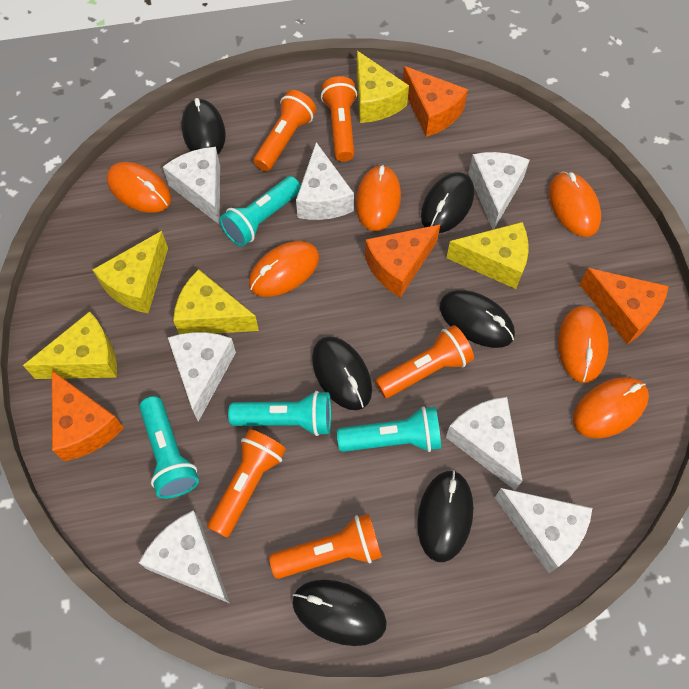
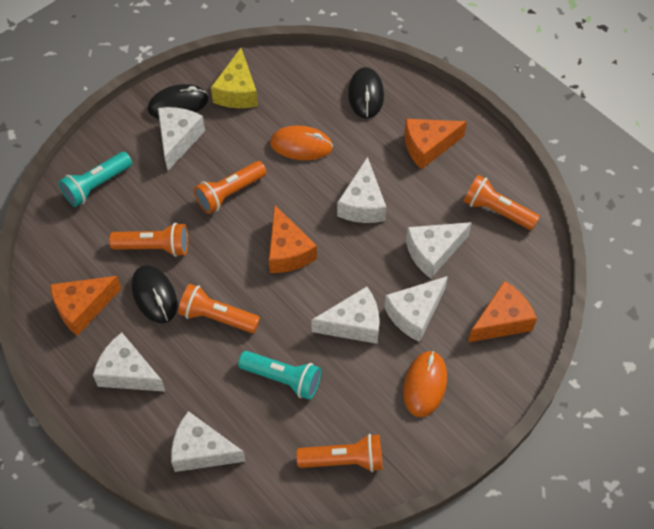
black mouse: 6 -> 3
orange mouse: 6 -> 2
turquoise flashlight: 4 -> 2
yellow cheese: 5 -> 1

